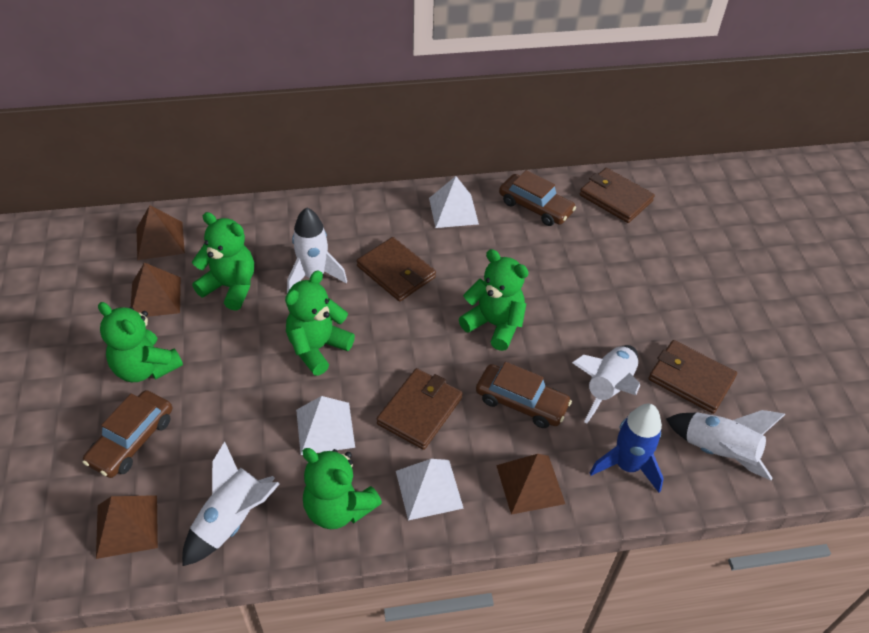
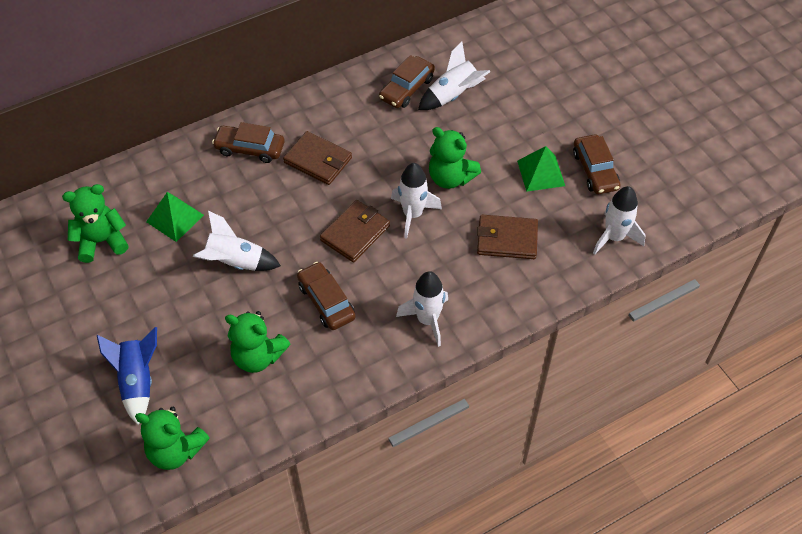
brown car: 3 -> 4
brown pyramid: 4 -> 0
brown wallet: 4 -> 3
green pyramid: 0 -> 2
green teddy bear: 5 -> 4
white pyramid: 3 -> 0
white rocket: 4 -> 5

